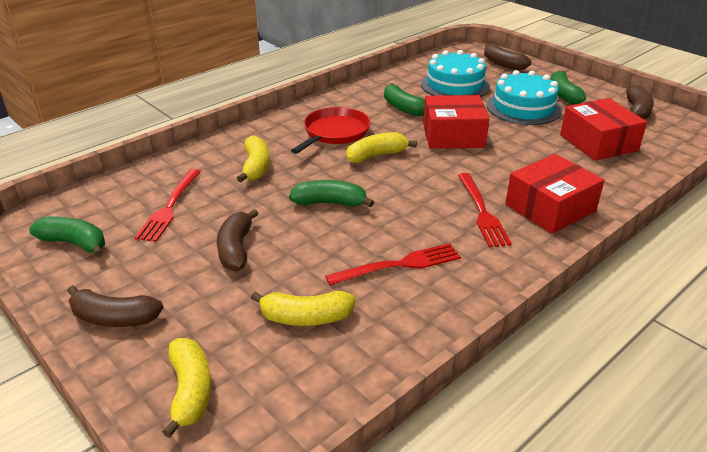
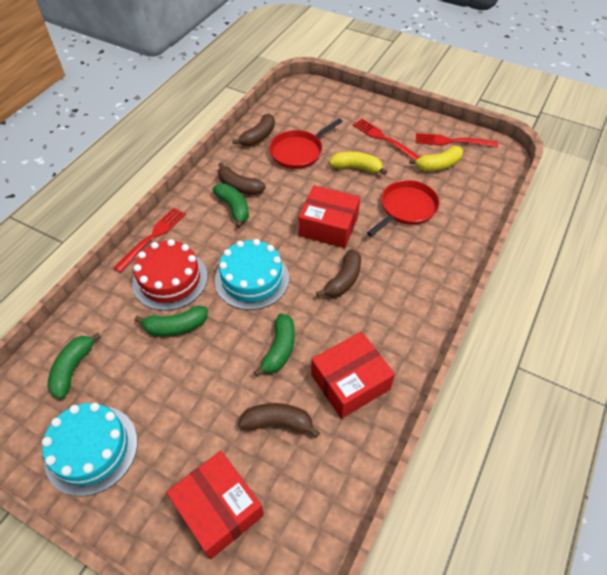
red cake: 0 -> 1
red pan: 1 -> 2
yellow banana: 4 -> 2

